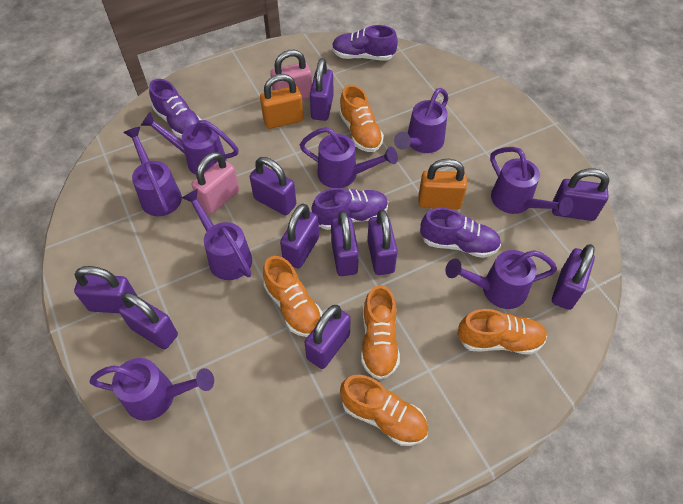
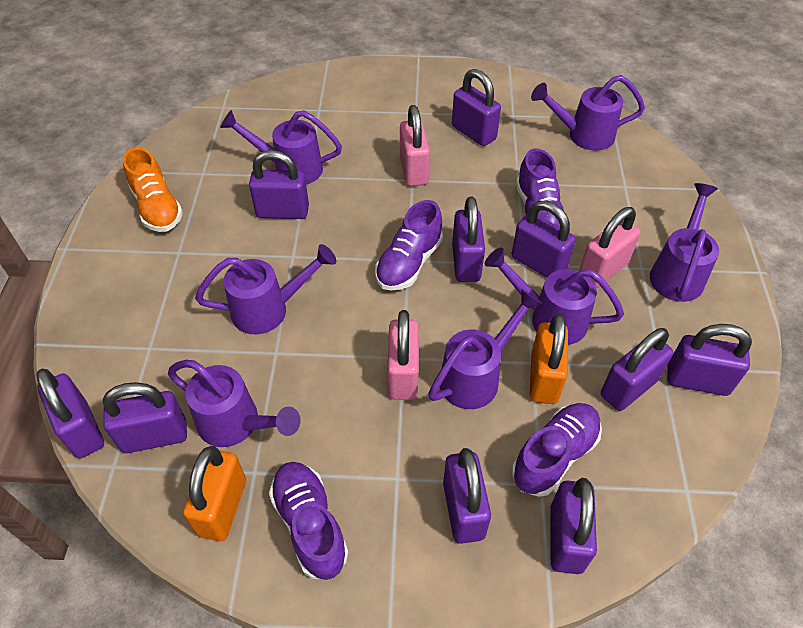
orange shoe: 5 -> 1
pink padlock: 2 -> 3
purple watering can: 8 -> 7

